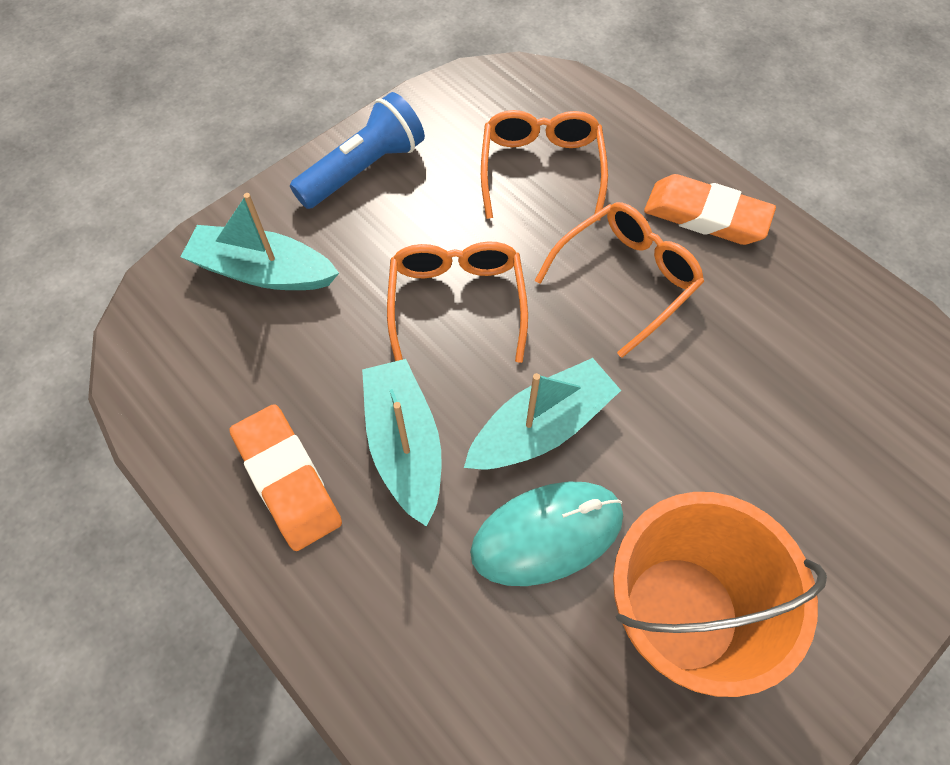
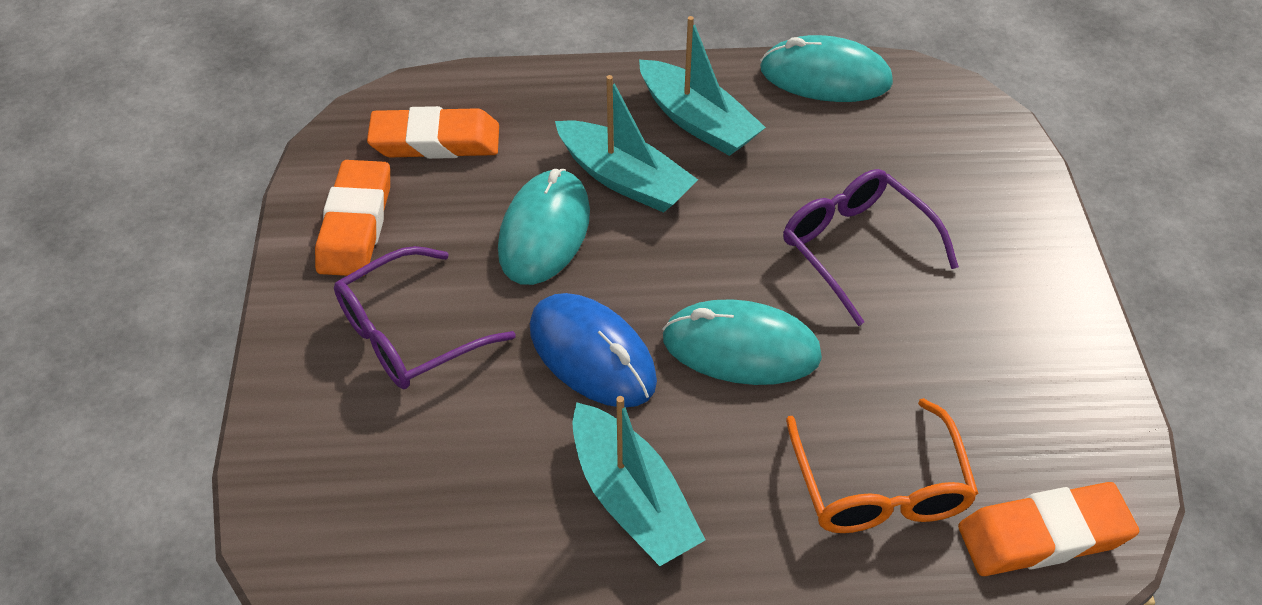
blue flashlight: 1 -> 0
blue mouse: 0 -> 1
orange bucket: 1 -> 0
orange eraser: 2 -> 3
orange glasses: 3 -> 1
purple glasses: 0 -> 2
turquoise mouse: 1 -> 3

